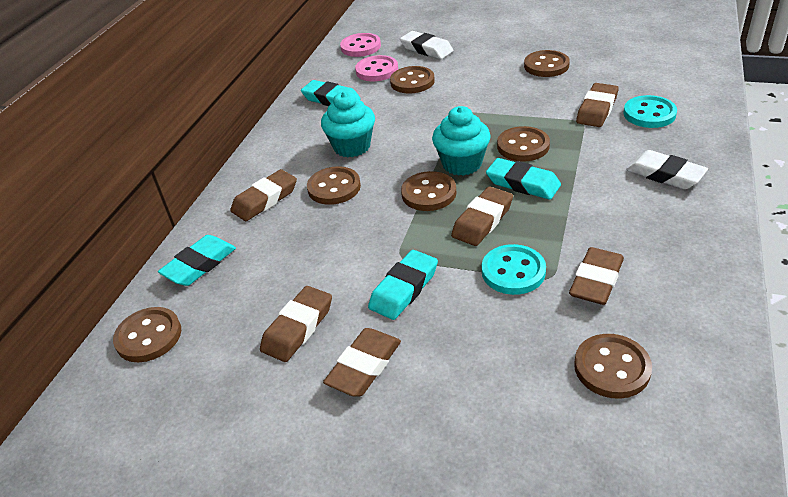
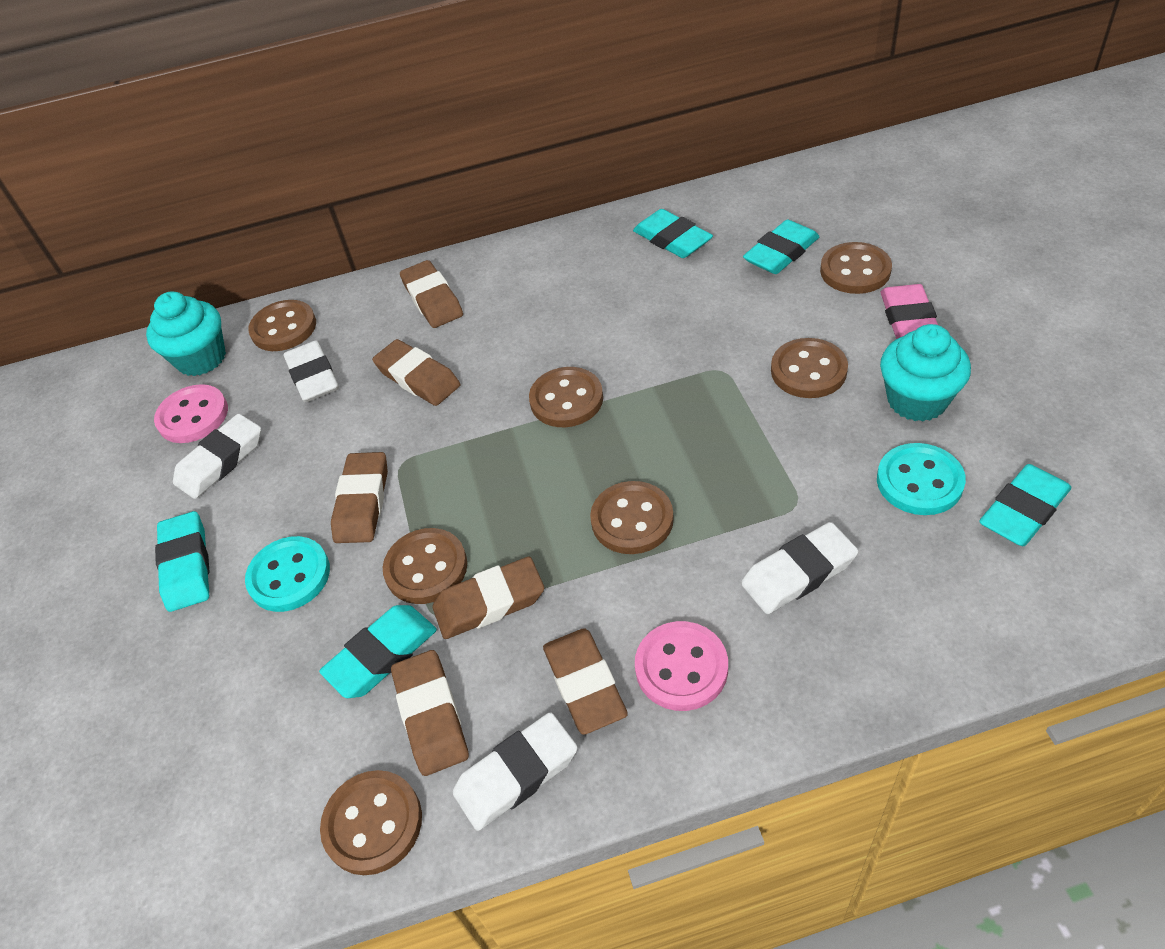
pink eraser: 0 -> 1
turquoise eraser: 4 -> 5
white eraser: 2 -> 4

